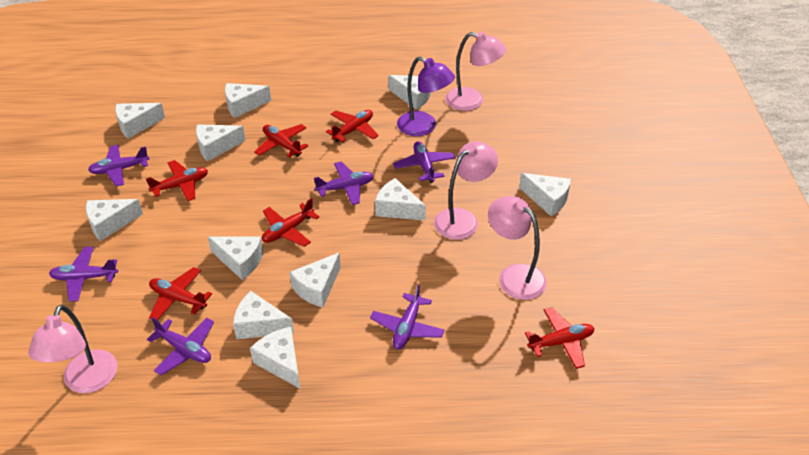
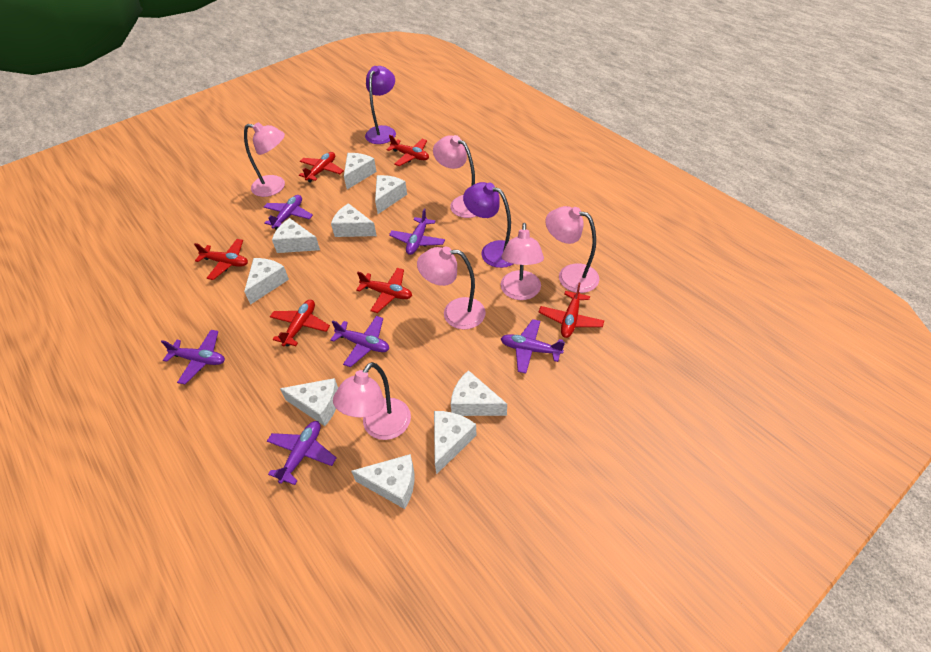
pink lamp: 4 -> 6
purple lamp: 1 -> 2
white cheese: 11 -> 9

